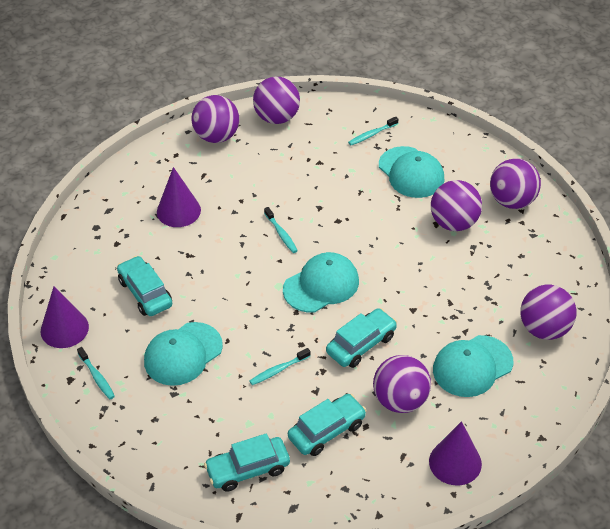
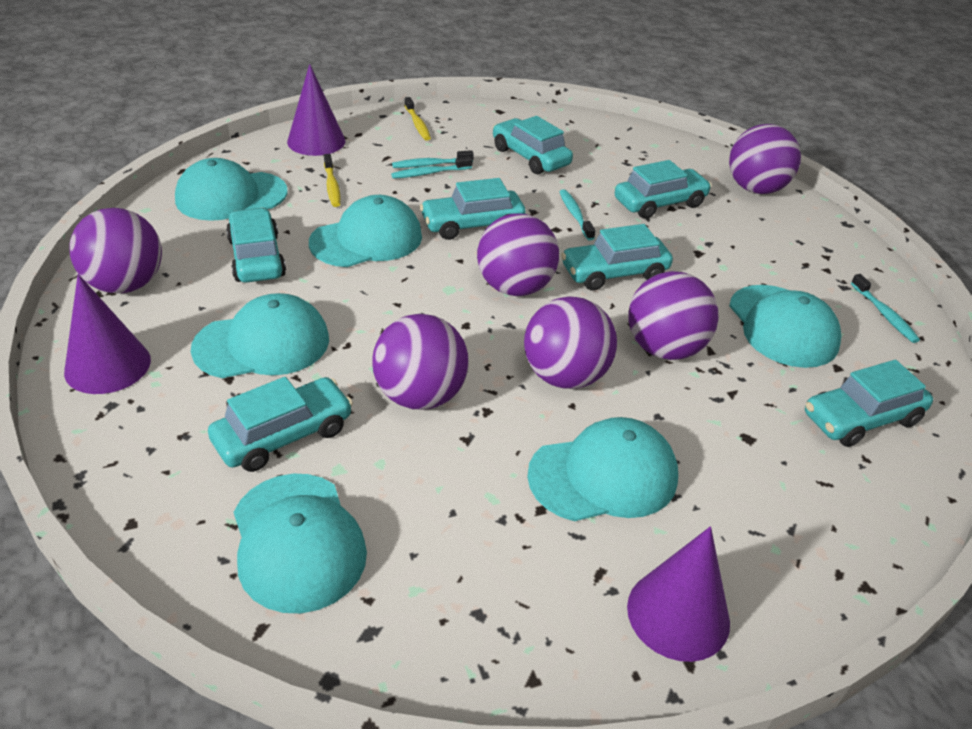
turquoise cap: 4 -> 6
turquoise car: 4 -> 7
yellow toothbrush: 0 -> 2

